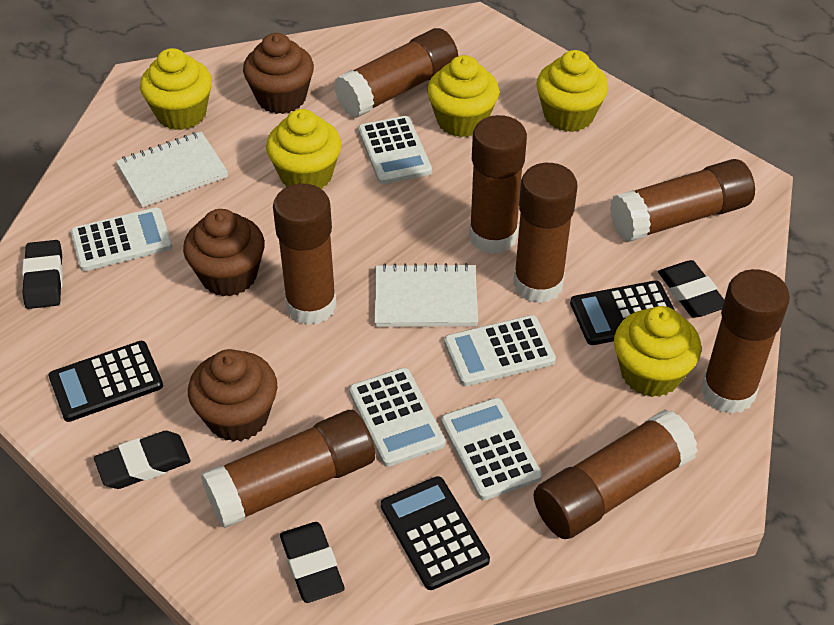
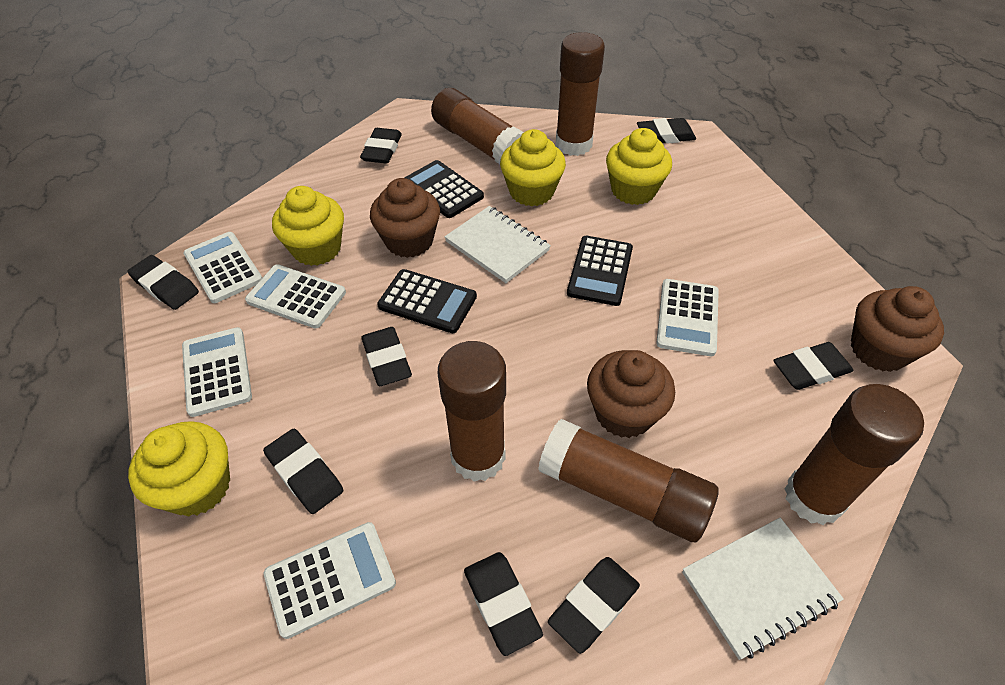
black eraser: 4 -> 8
brown glue stick: 8 -> 5
yellow cupcake: 5 -> 4

